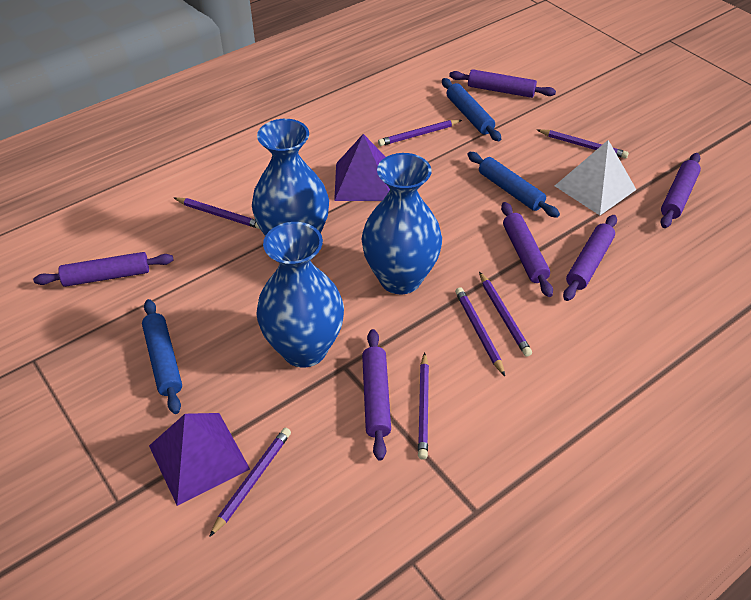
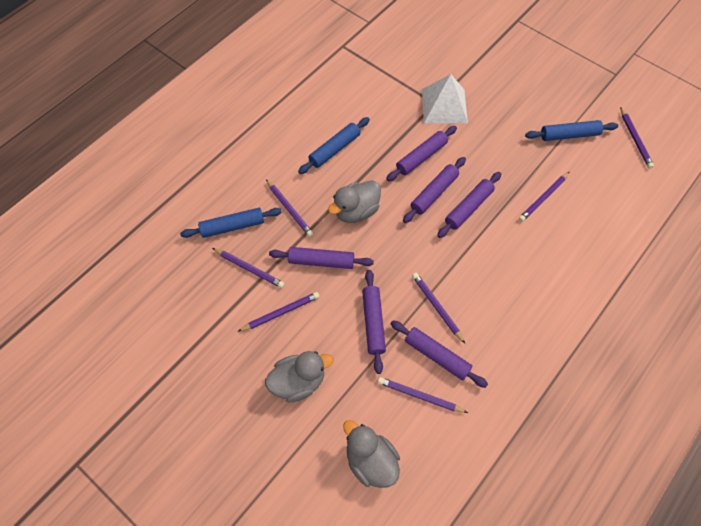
blue vase: 3 -> 0
grey duck: 0 -> 3
purple pyramid: 2 -> 0

